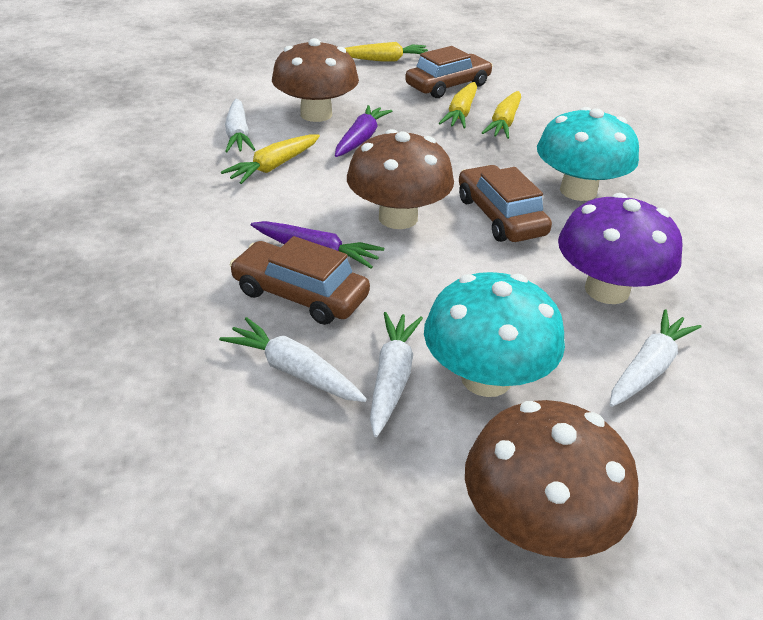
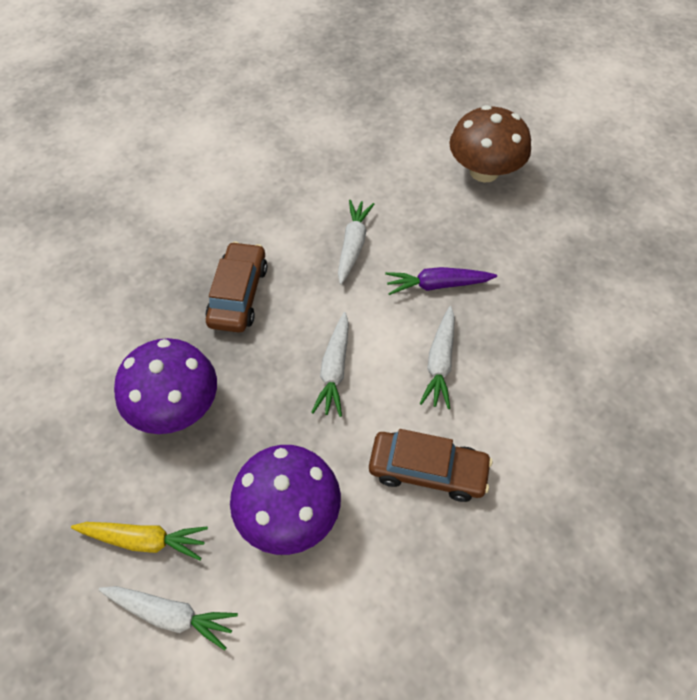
brown car: 3 -> 2
brown mushroom: 3 -> 1
purple carrot: 2 -> 1
purple mushroom: 1 -> 2
turquoise mushroom: 2 -> 0
yellow carrot: 4 -> 1

